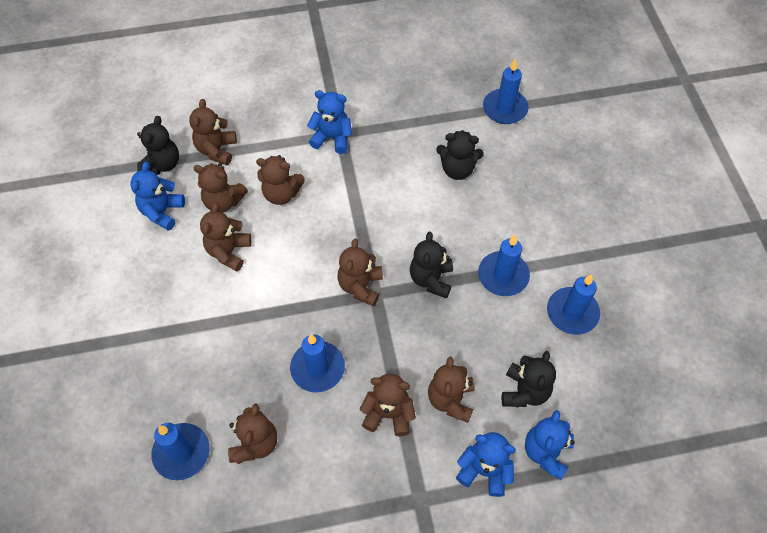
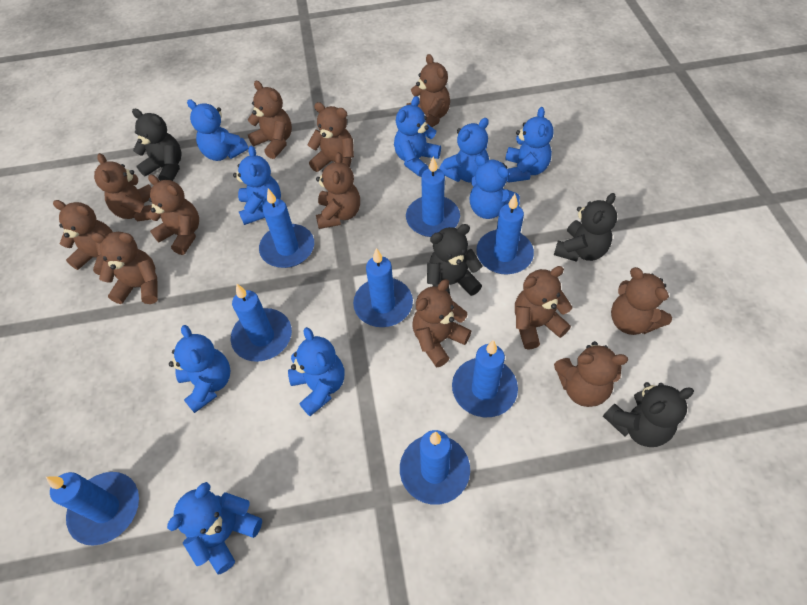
blue candle: 5 -> 8
blue teddy bear: 4 -> 9
brown teddy bear: 8 -> 12

